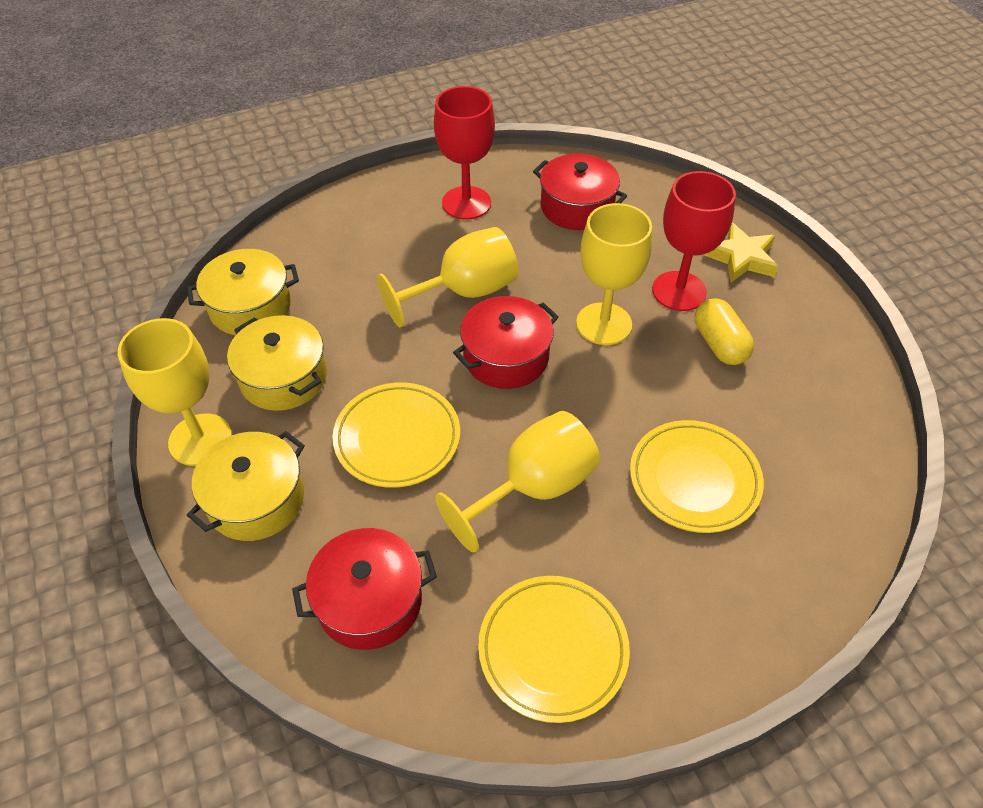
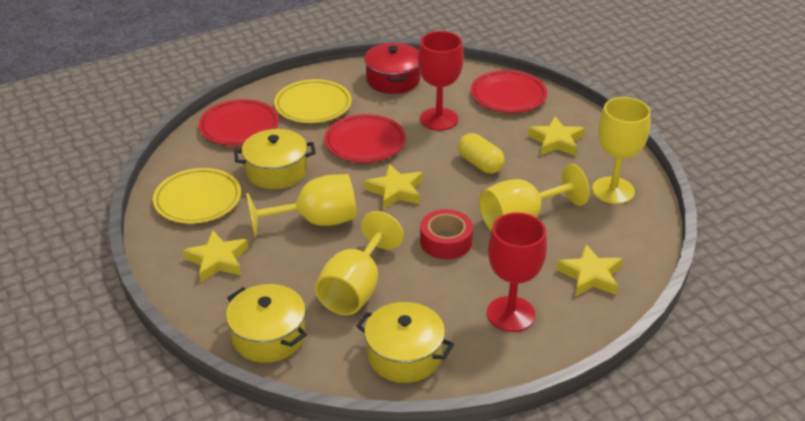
red plate: 0 -> 3
red pot: 3 -> 1
red tape: 0 -> 1
yellow plate: 3 -> 2
yellow star: 1 -> 4

